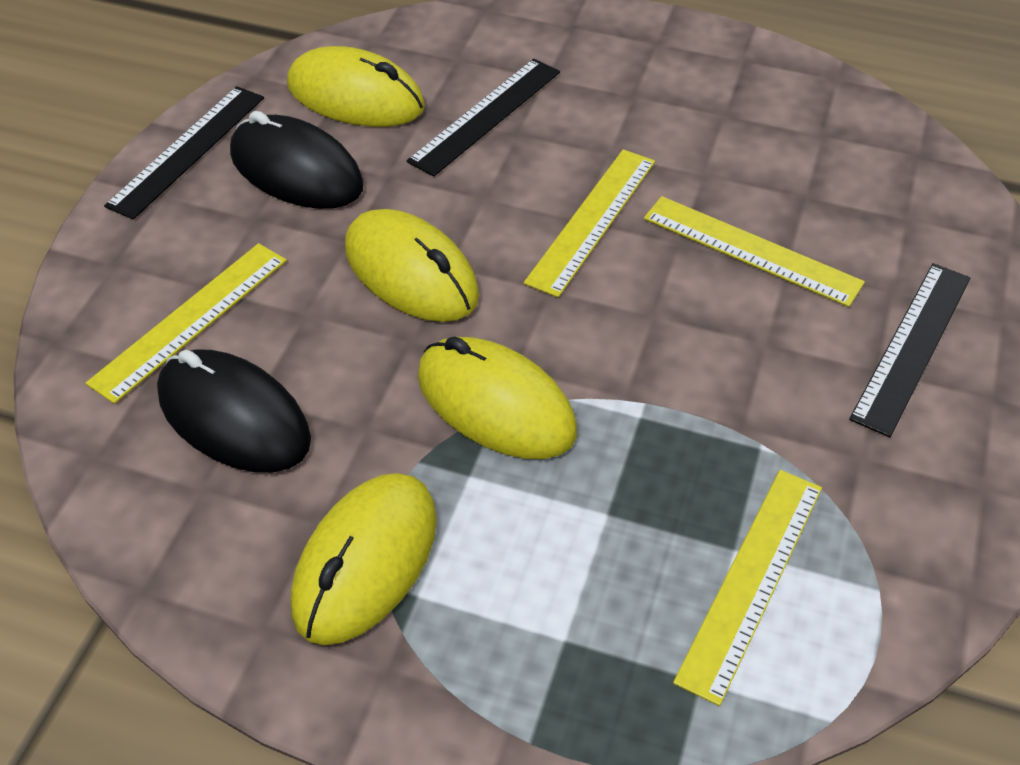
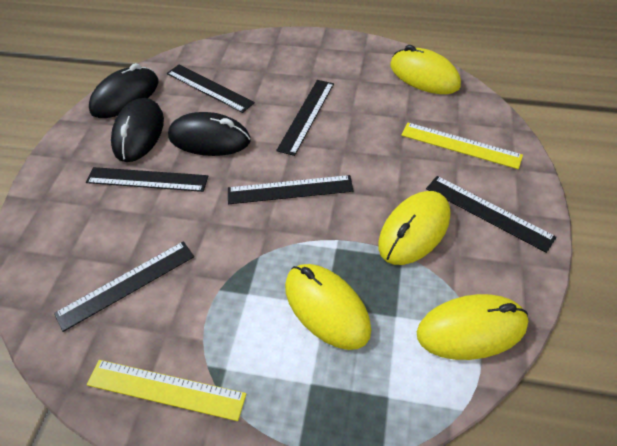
black mouse: 2 -> 3
black ruler: 3 -> 6
yellow ruler: 4 -> 2

